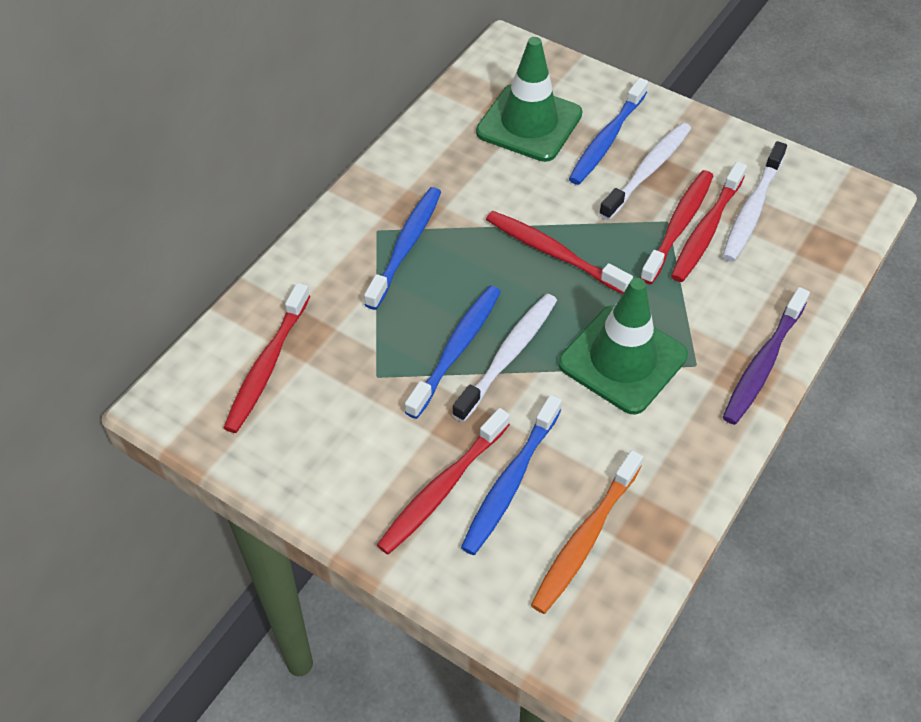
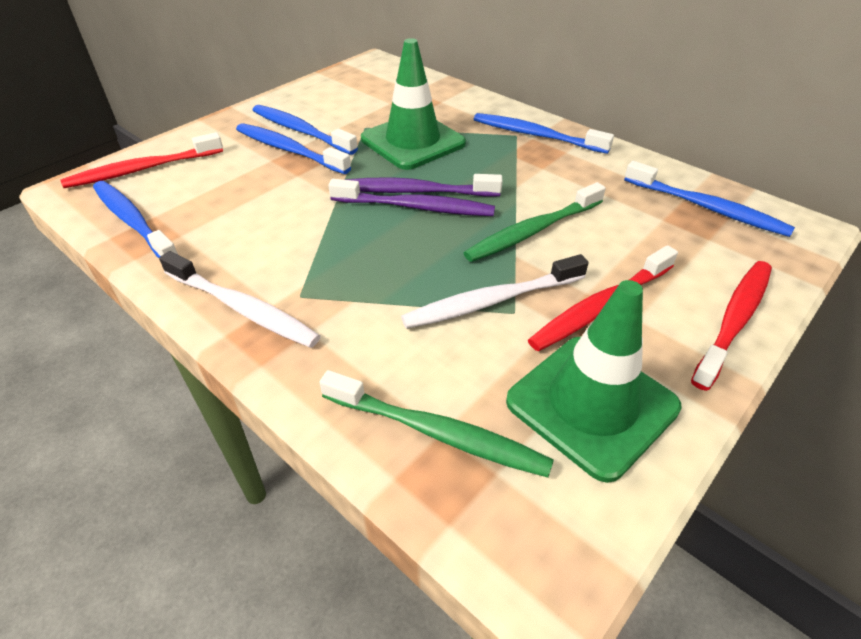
blue toothbrush: 4 -> 5
green toothbrush: 0 -> 2
orange toothbrush: 1 -> 0
purple toothbrush: 1 -> 2
red toothbrush: 5 -> 3
white toothbrush: 3 -> 2

